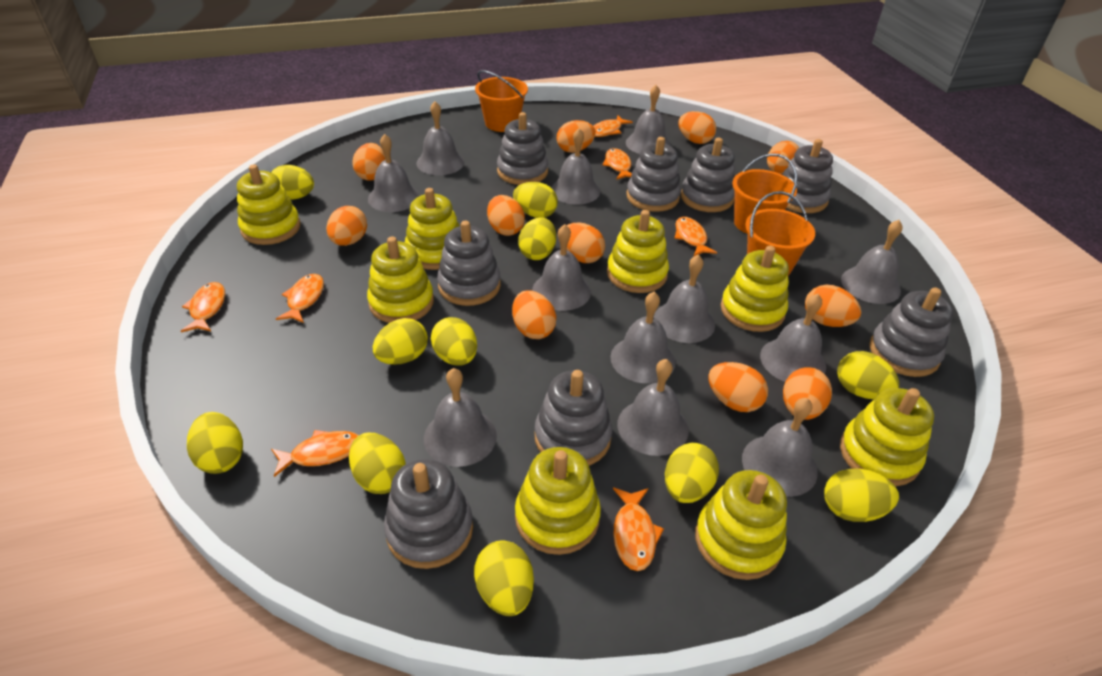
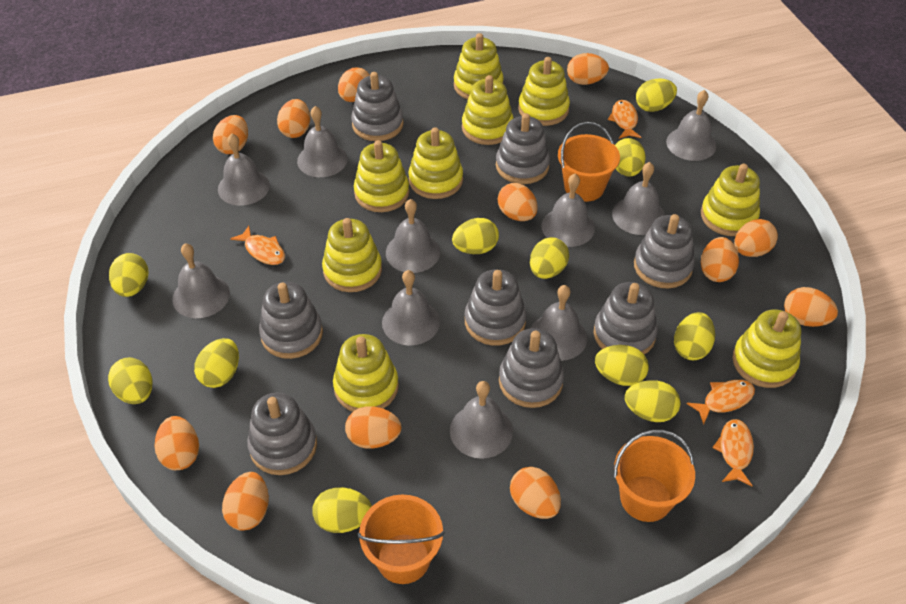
grey bell: 12 -> 10
orange egg: 11 -> 12
orange fish: 7 -> 4
yellow stacking toy: 8 -> 9

